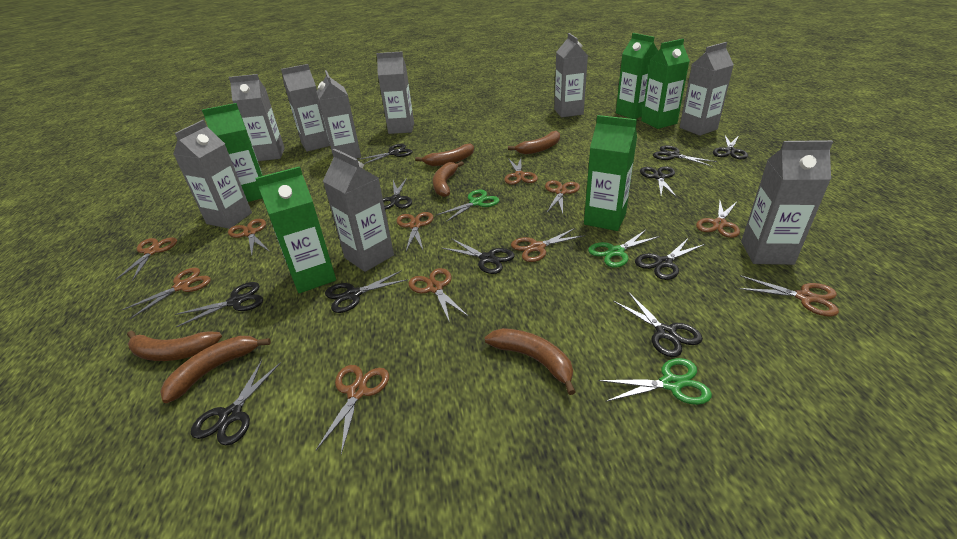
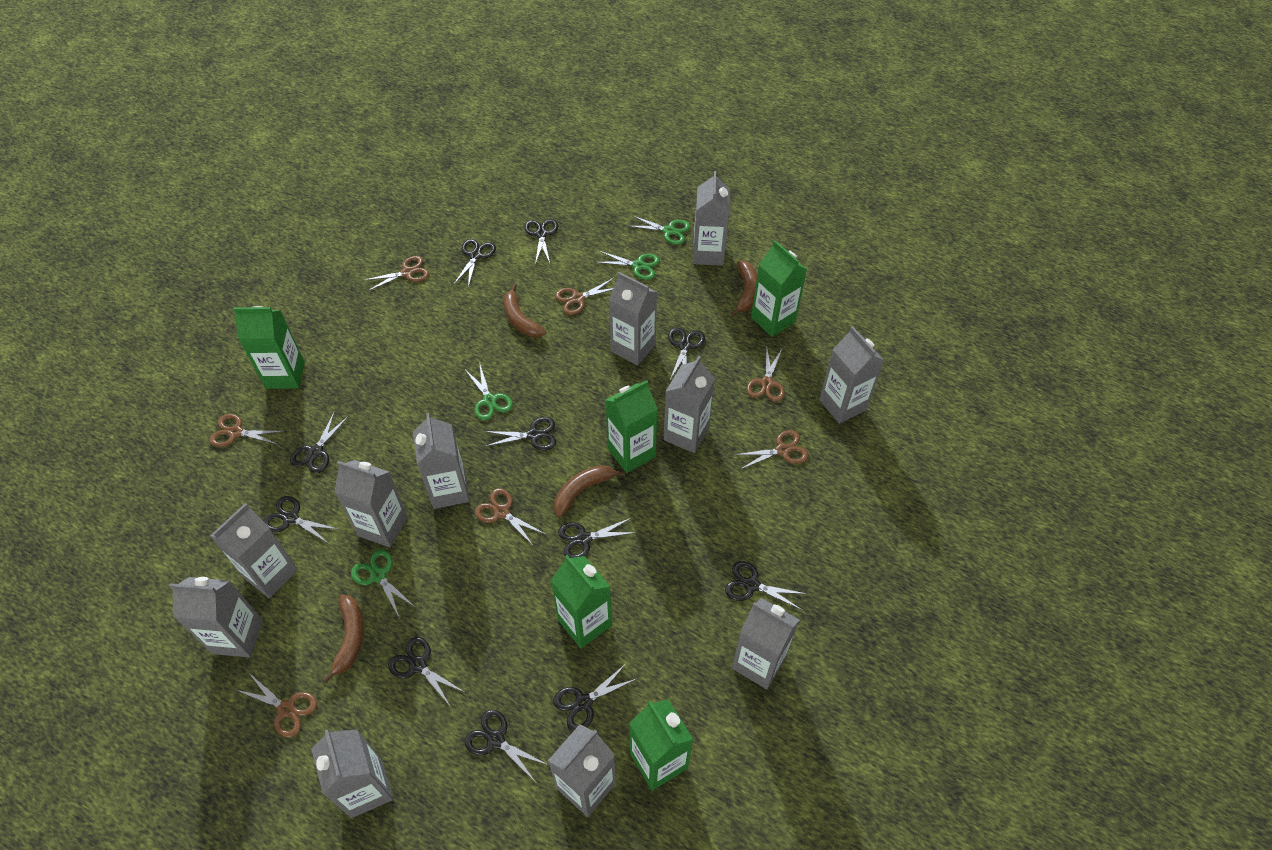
brown banana: 6 -> 4
brown scissors: 11 -> 7
green scissors: 3 -> 4
grey carton: 9 -> 11

